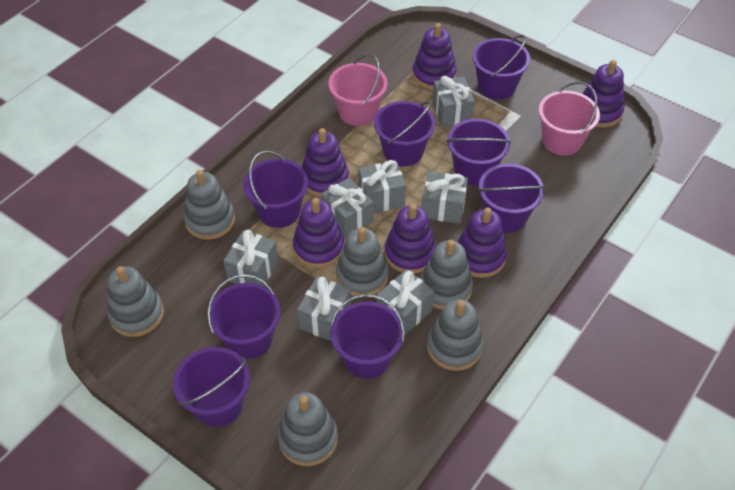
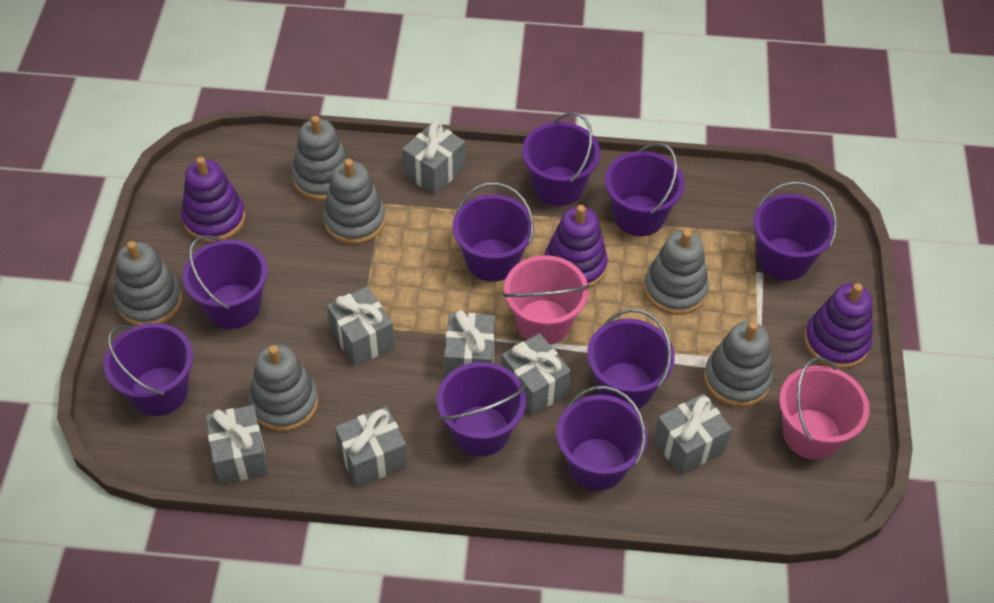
purple bucket: 8 -> 9
purple stacking toy: 6 -> 3

